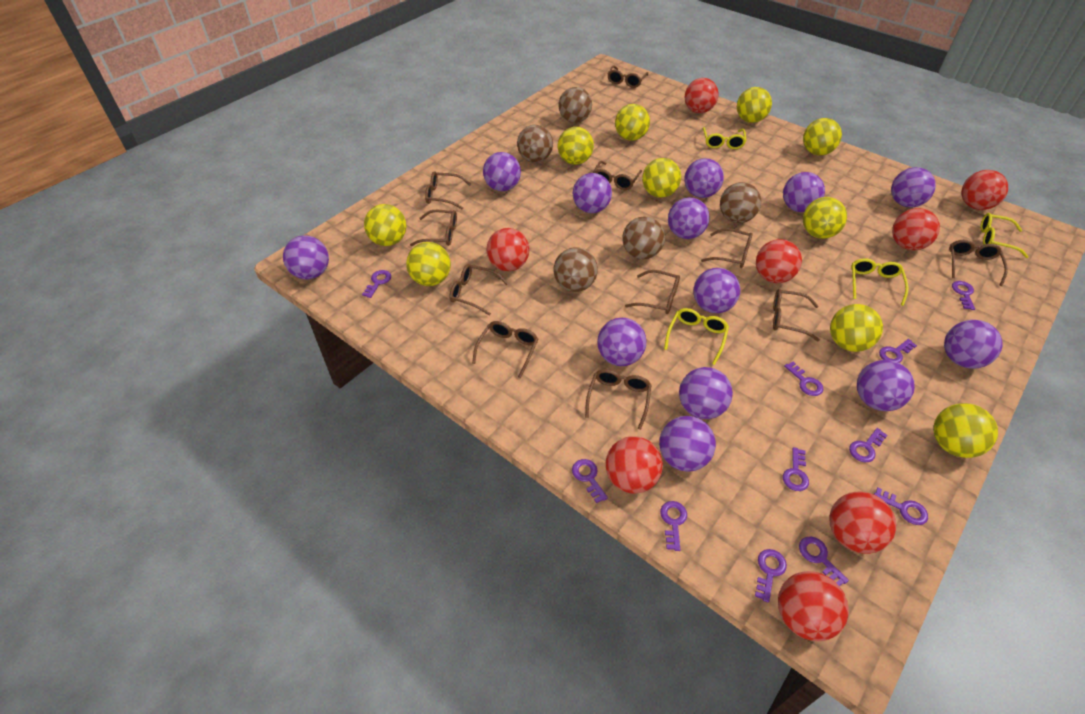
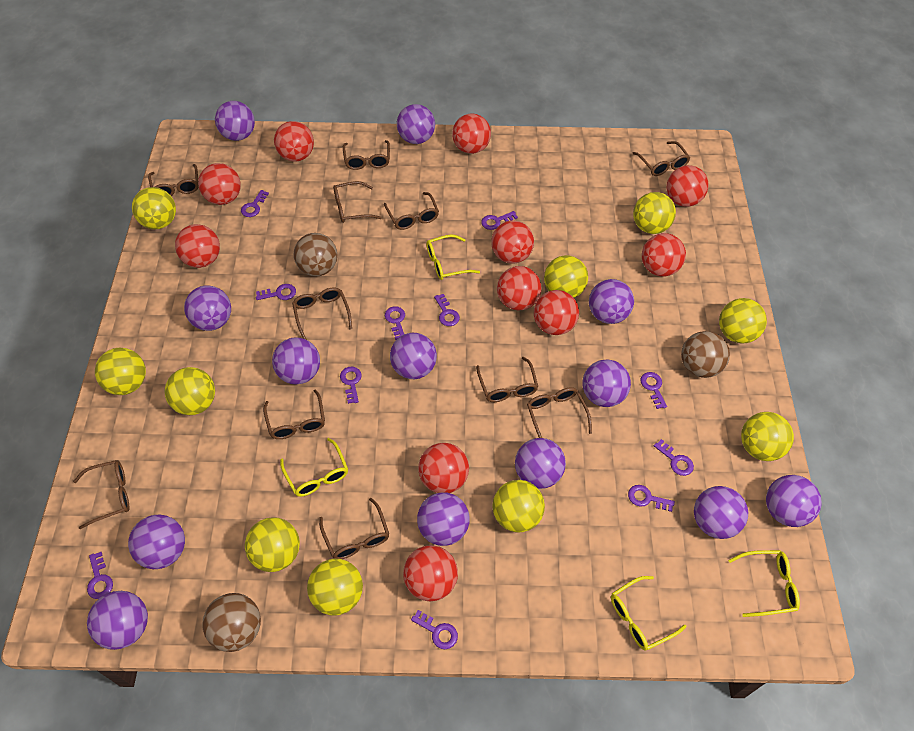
brown ball: 5 -> 3
red ball: 8 -> 11

